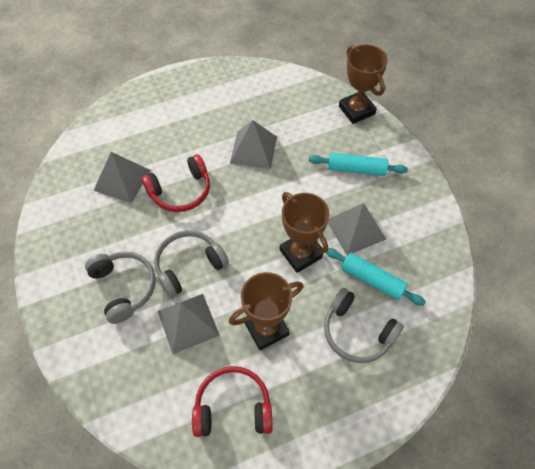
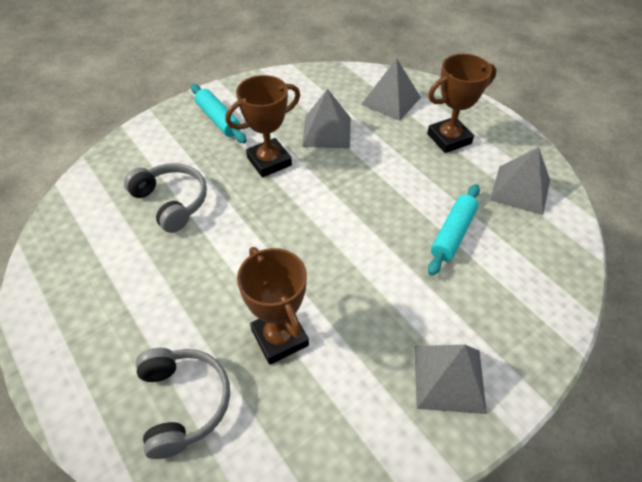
grey headphones: 3 -> 2
red headphones: 2 -> 0

